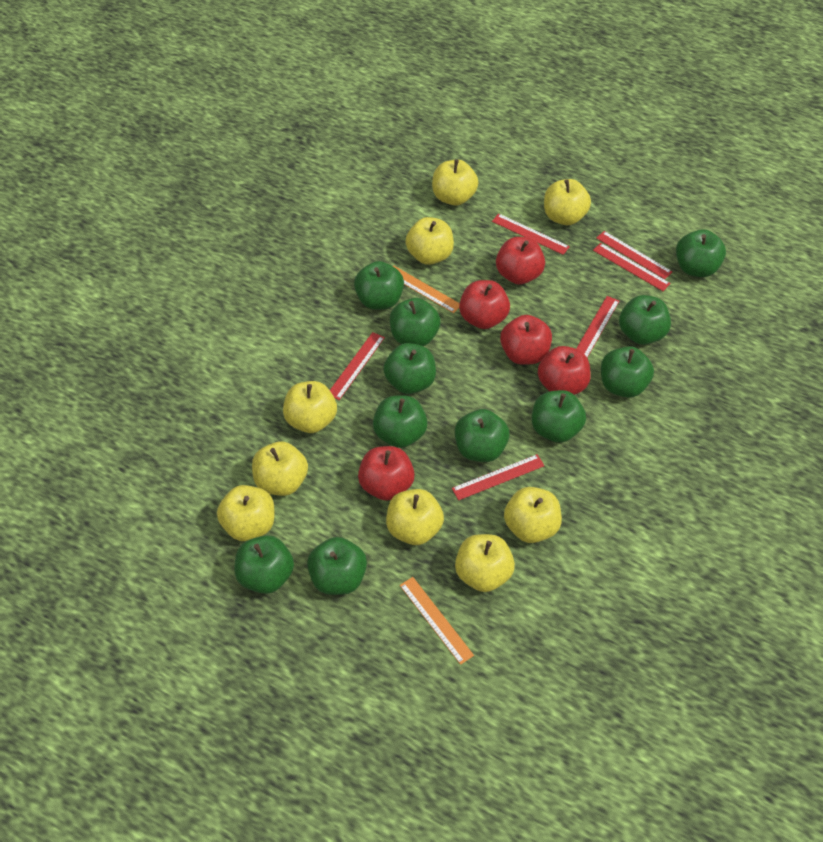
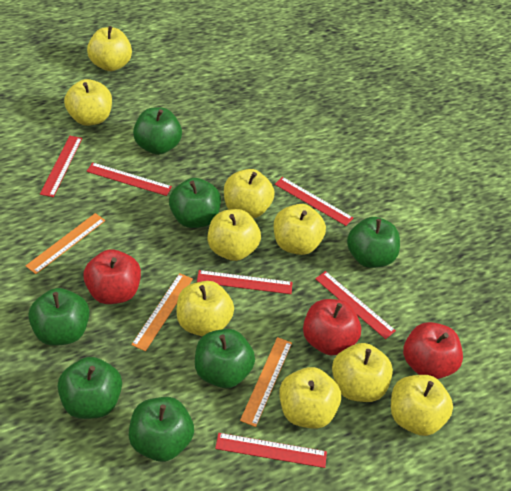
green apple: 11 -> 7
orange ruler: 2 -> 3
red apple: 5 -> 3

